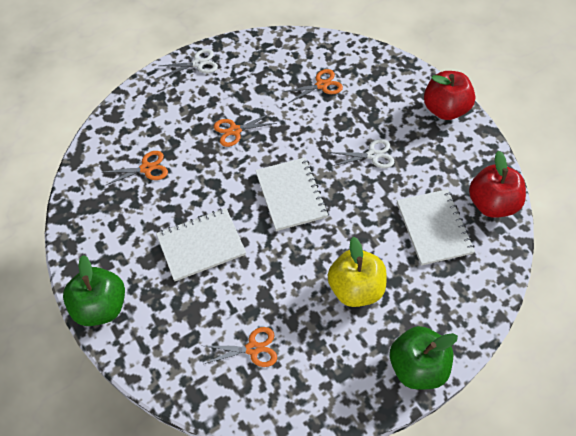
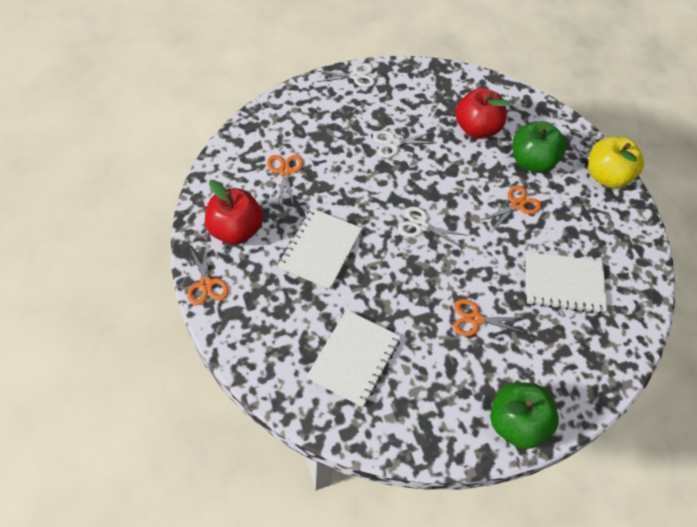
white scissors: 2 -> 3

